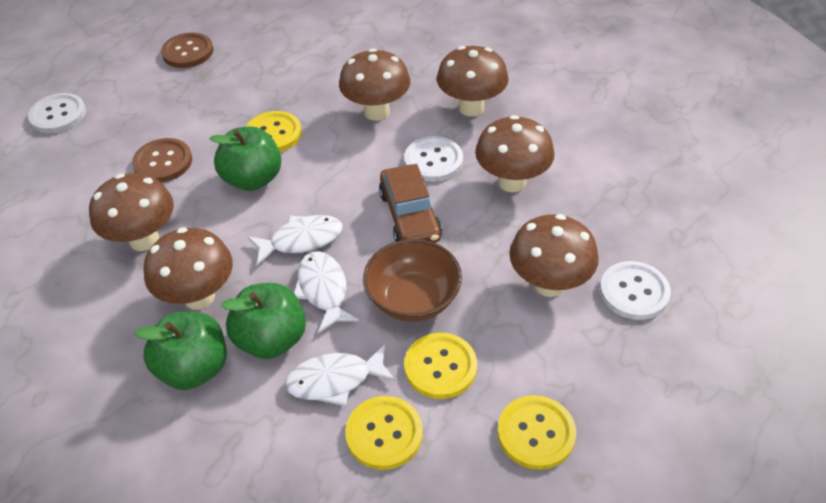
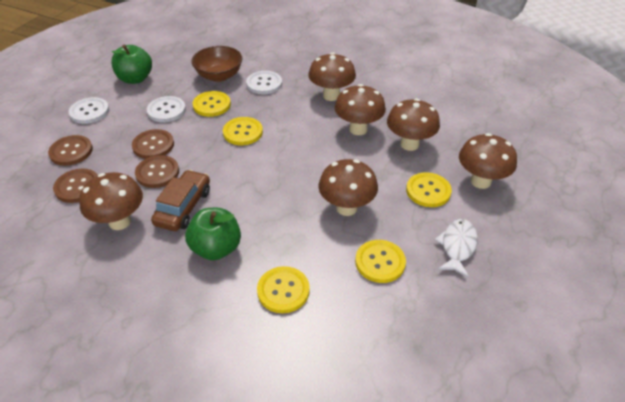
brown button: 2 -> 4
green apple: 3 -> 2
white fish: 3 -> 1
yellow button: 4 -> 5

